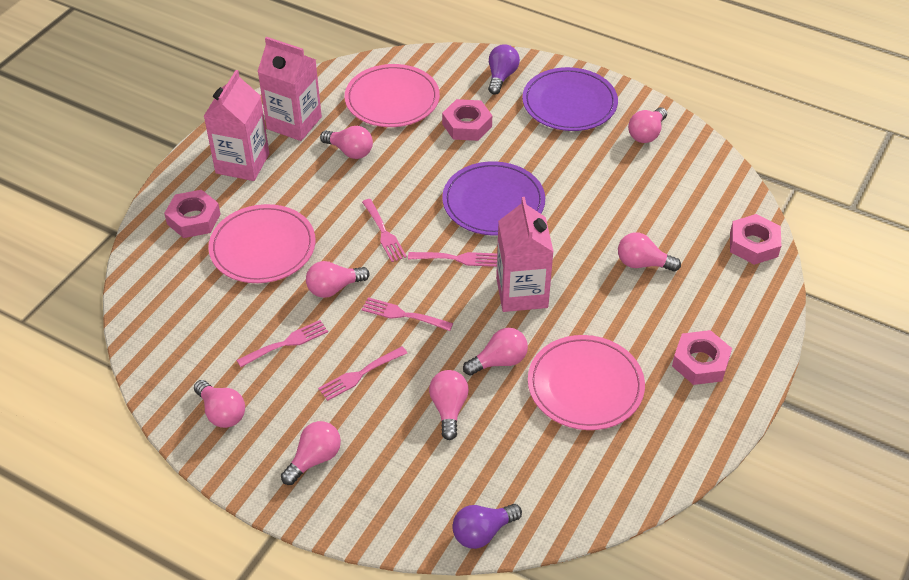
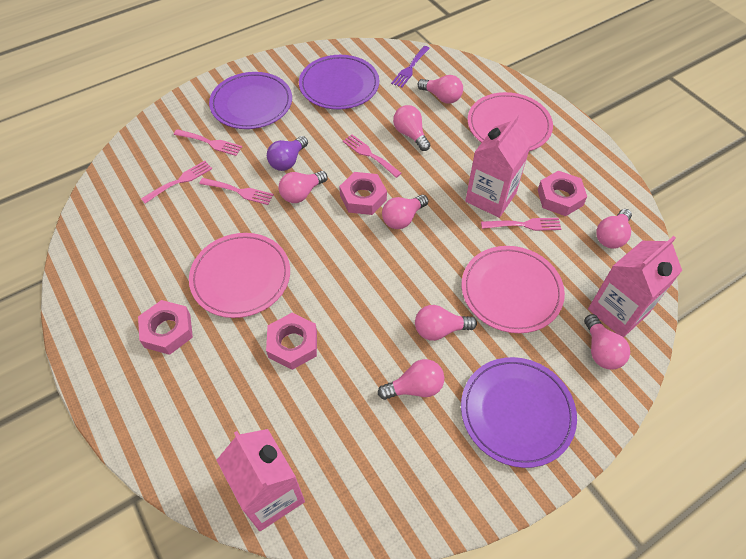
purple fork: 0 -> 1
purple light bulb: 2 -> 1
purple plate: 2 -> 3

